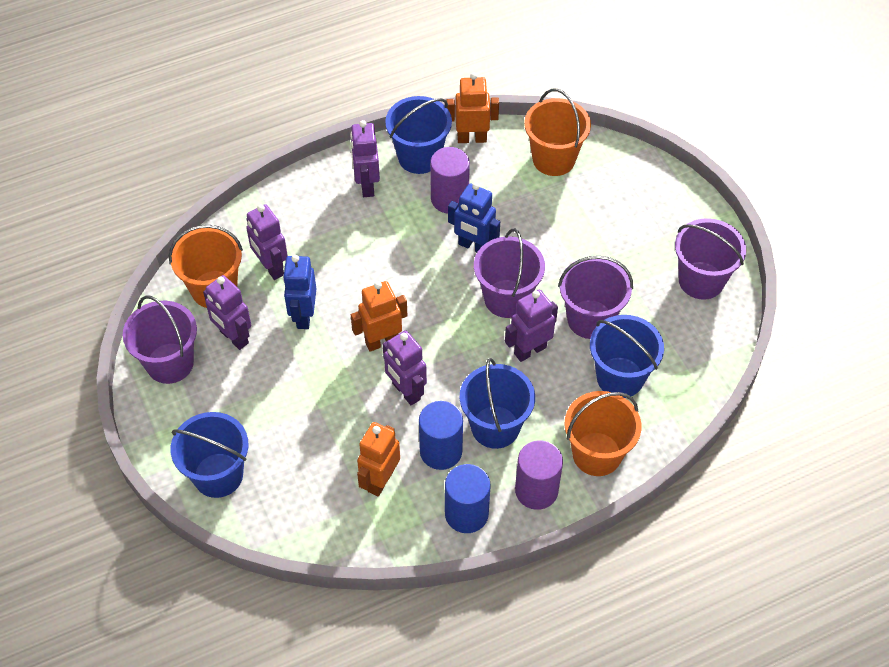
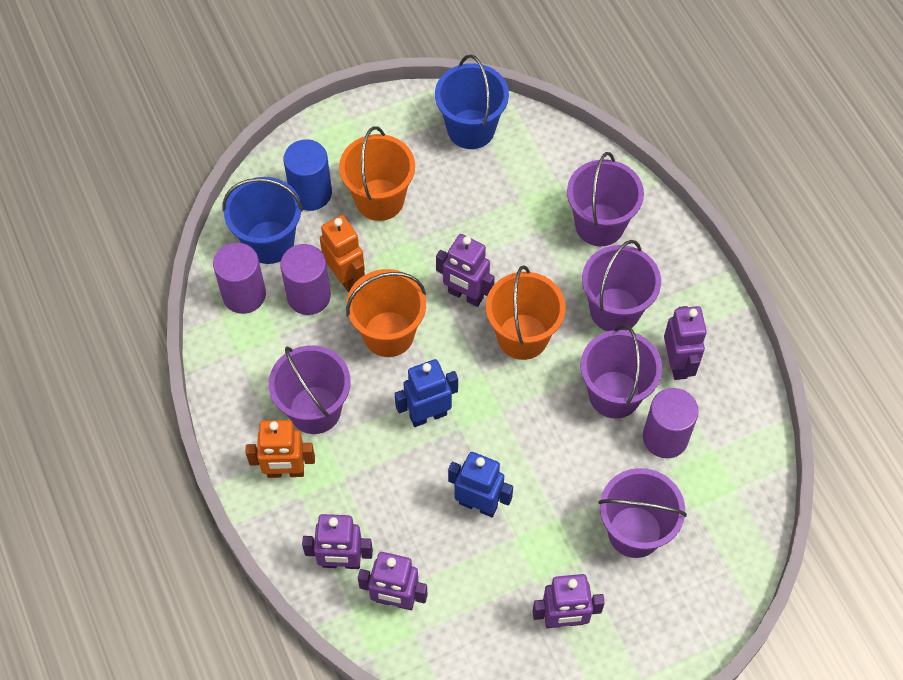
blue bucket: 4 -> 2
blue cylinder: 2 -> 1
orange robot: 3 -> 2
purple bucket: 4 -> 5
purple cylinder: 2 -> 3

